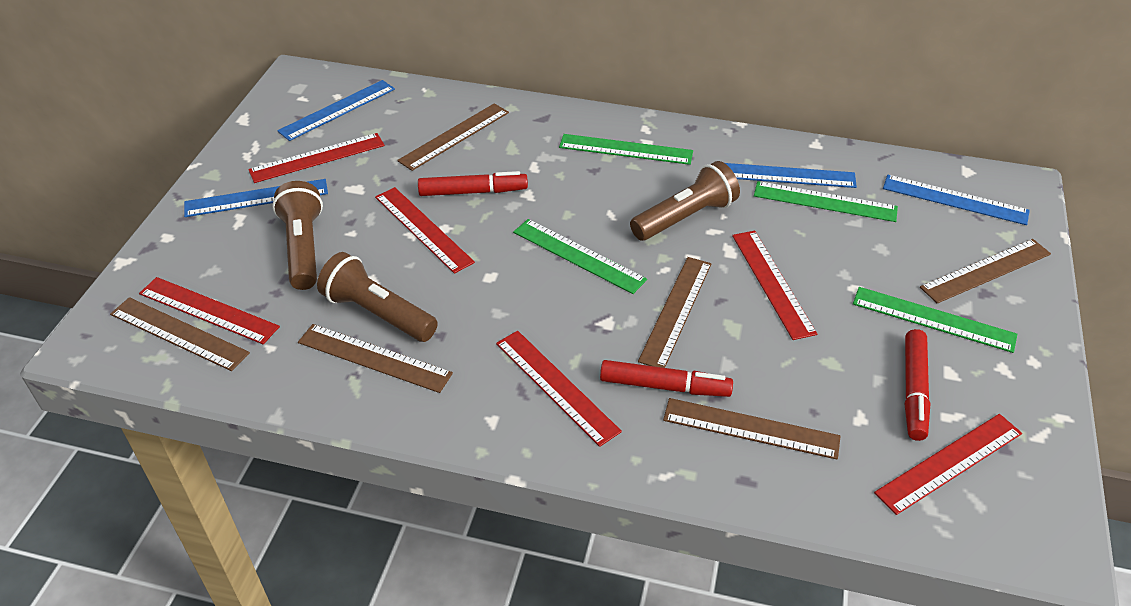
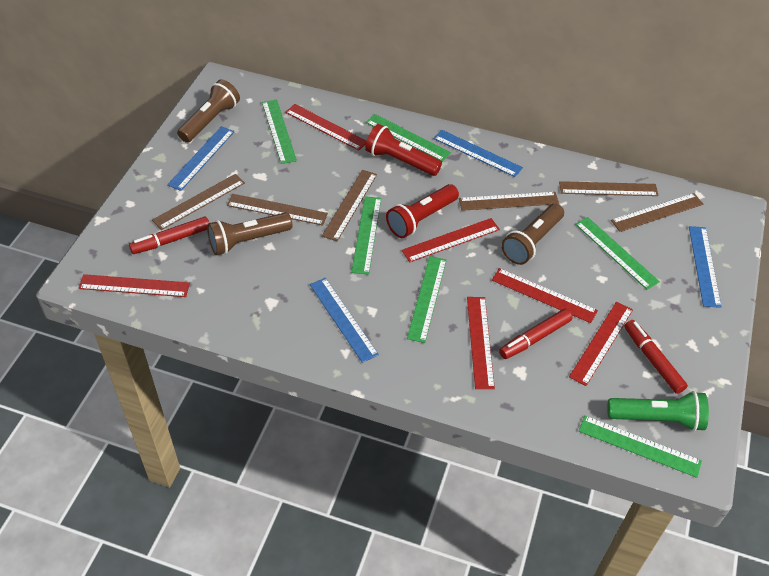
green flashlight: 0 -> 1
green ruler: 4 -> 6
red flashlight: 0 -> 2

